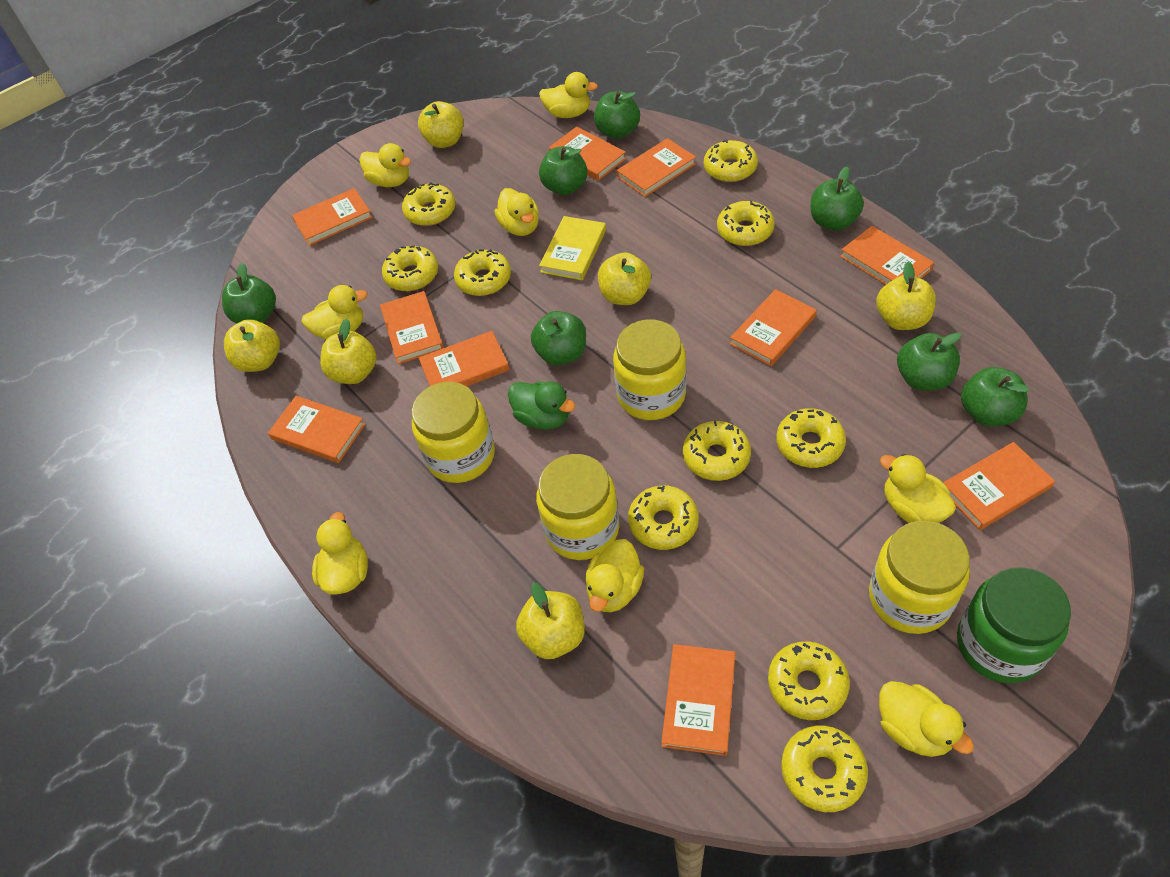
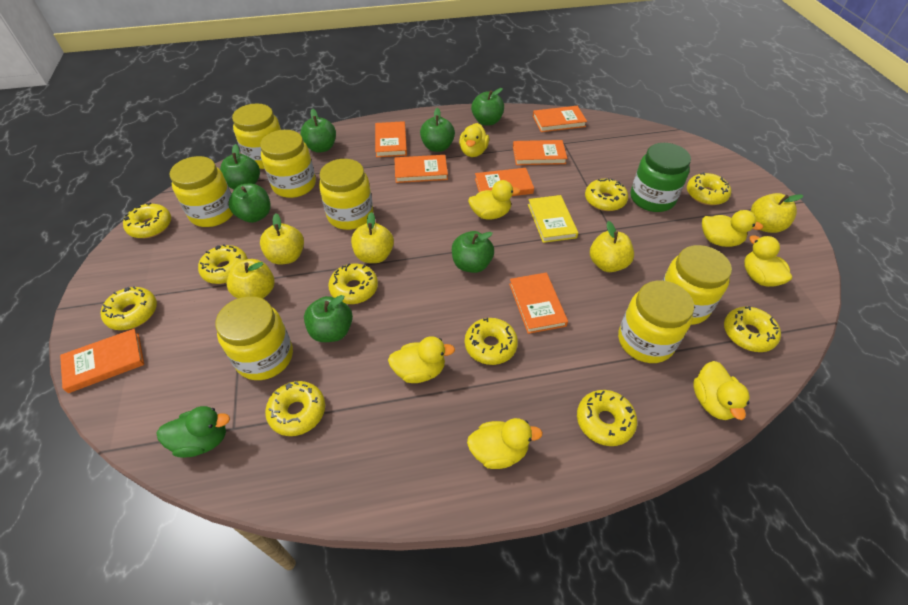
orange book: 10 -> 7
yellow apple: 6 -> 5
yellow duck: 8 -> 7
yellow jar: 4 -> 7

